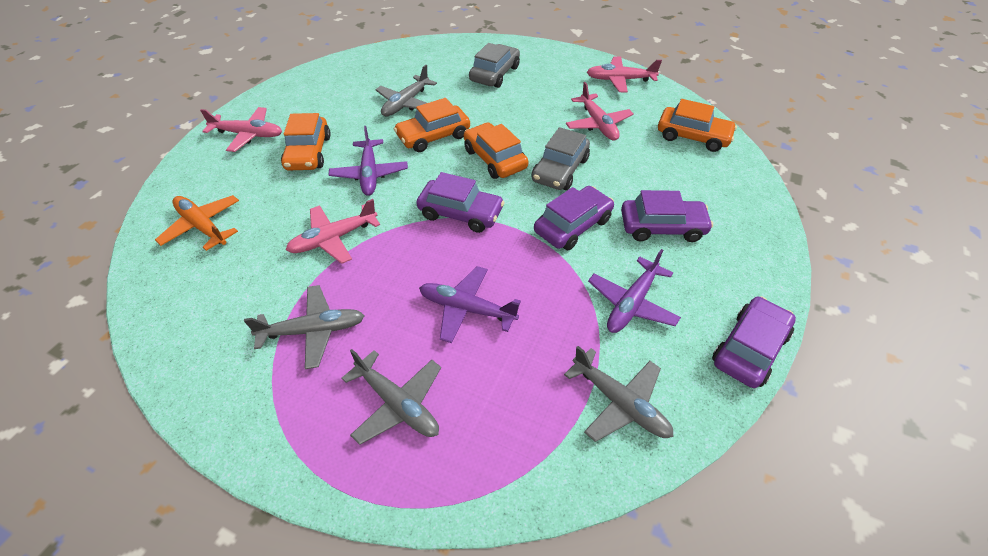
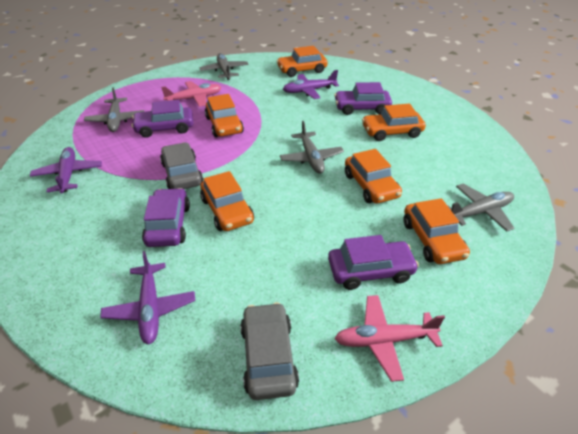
orange car: 4 -> 6
orange plane: 1 -> 0
pink plane: 4 -> 2

